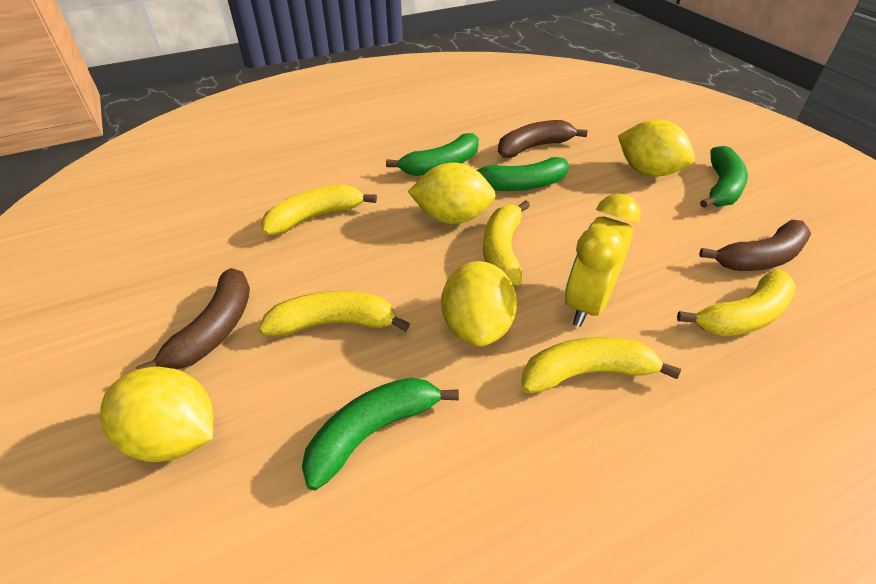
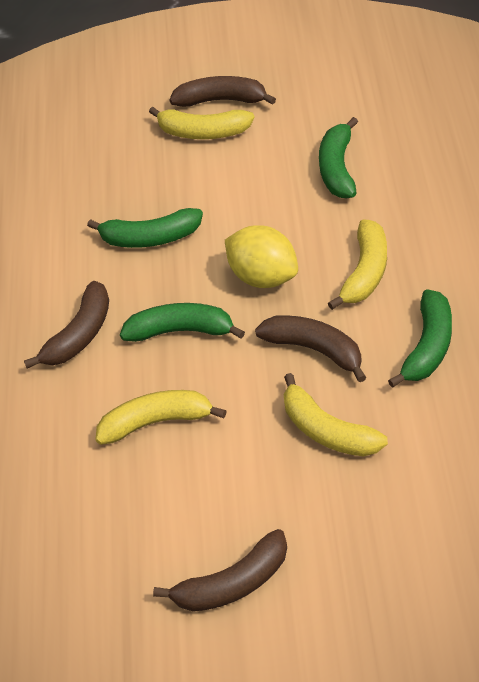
brown banana: 3 -> 4
yellow banana: 5 -> 4
yellow clock: 1 -> 0
yellow lemon: 4 -> 1

